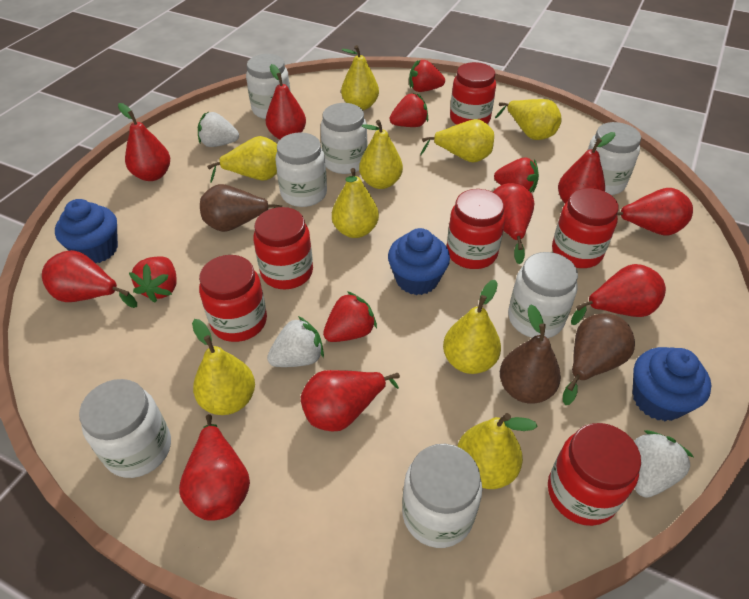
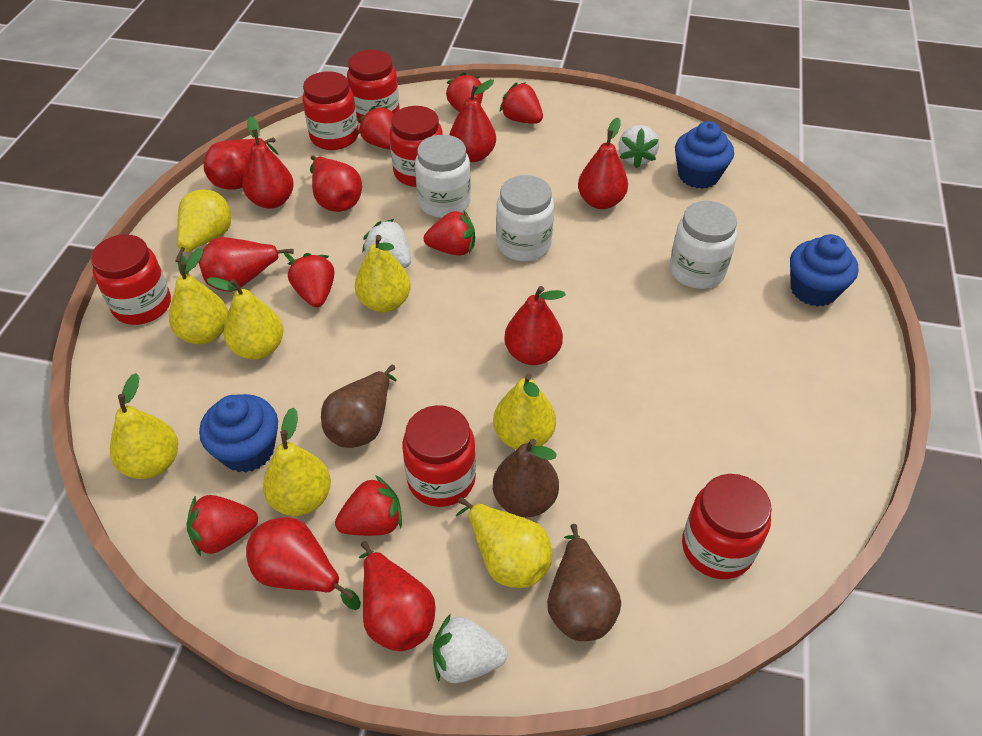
red strawberry: 5 -> 7
white jar: 7 -> 3
yellow pear: 9 -> 8

